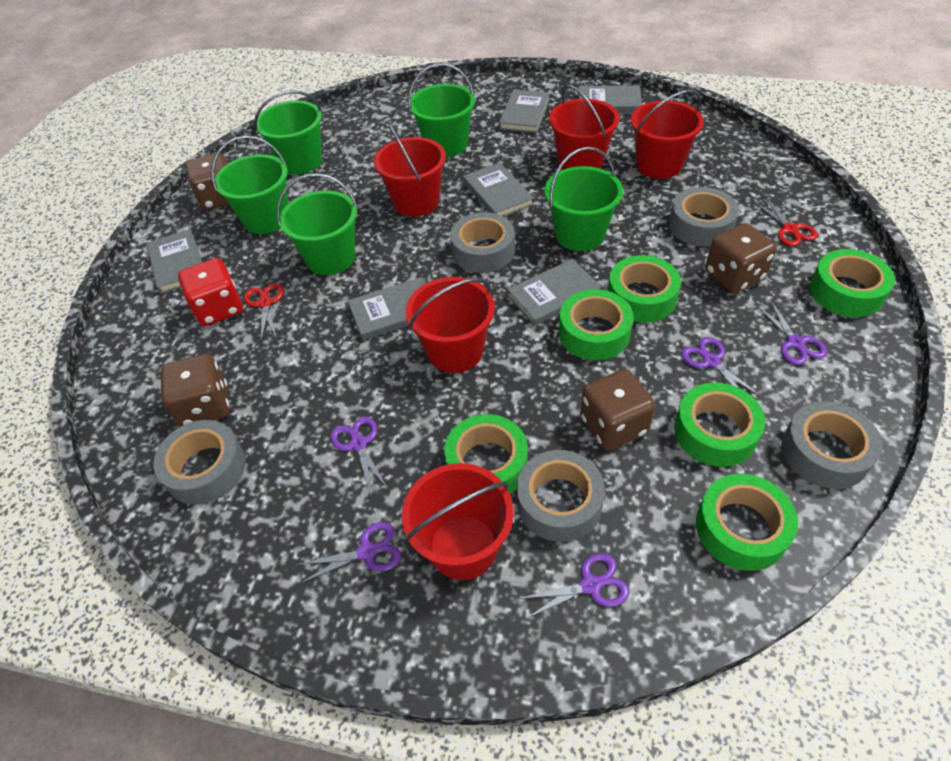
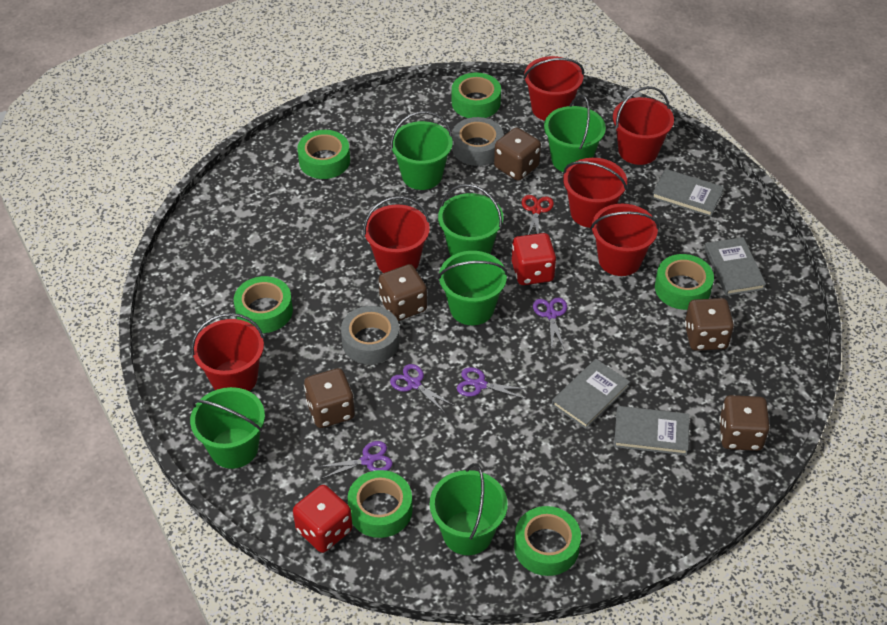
brown dice: 4 -> 5
green bucket: 5 -> 6
grey book: 6 -> 4
grey tape: 5 -> 2
purple scissors: 5 -> 4
red bucket: 5 -> 6
red dice: 1 -> 2
red scissors: 2 -> 1

